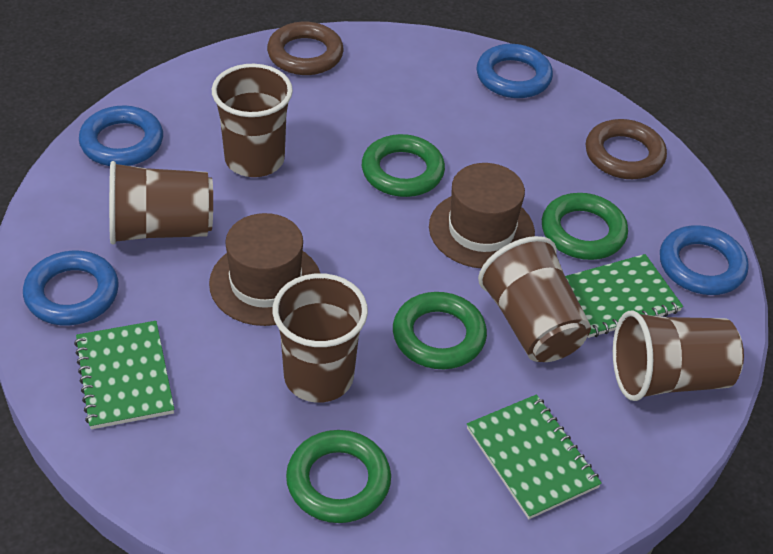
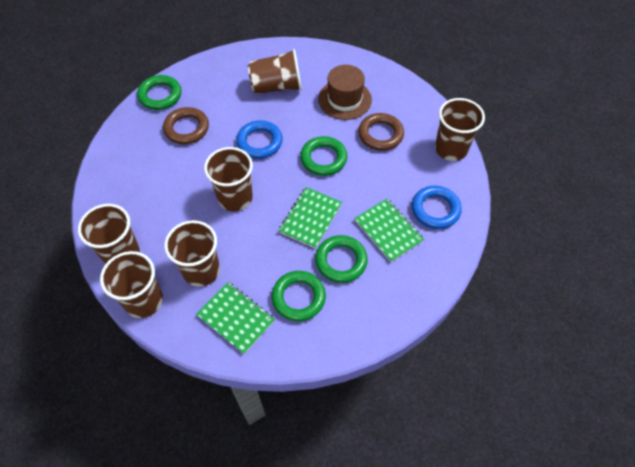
blue ring: 4 -> 2
brown cup: 5 -> 6
brown hat: 2 -> 1

